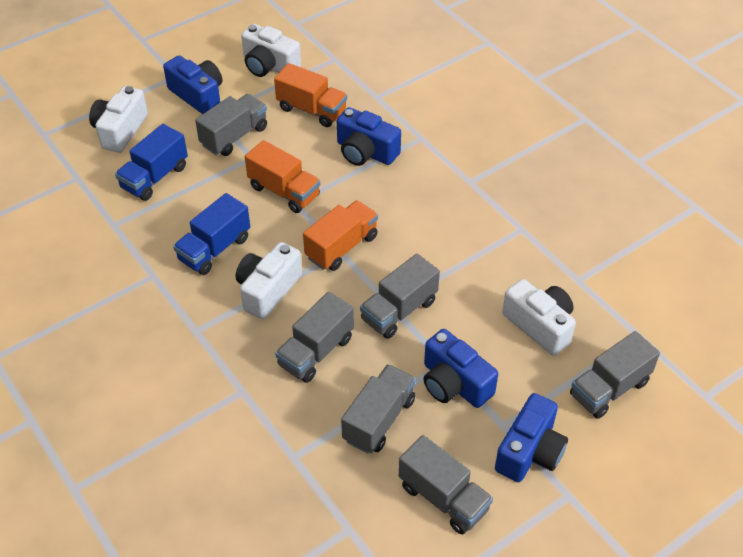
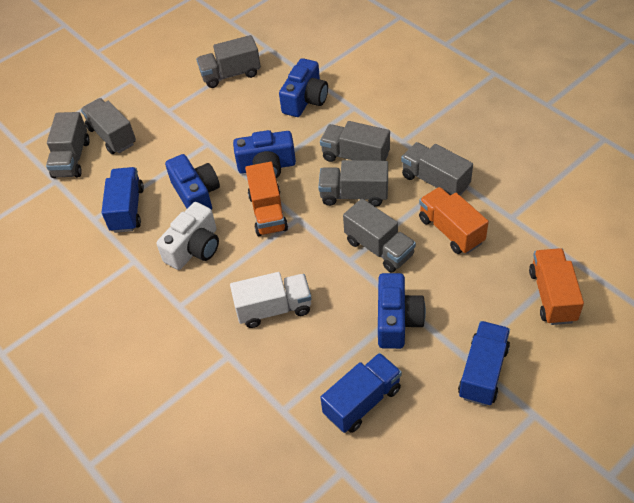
blue truck: 2 -> 3
grey truck: 6 -> 7
white camera: 4 -> 1
white truck: 0 -> 1

